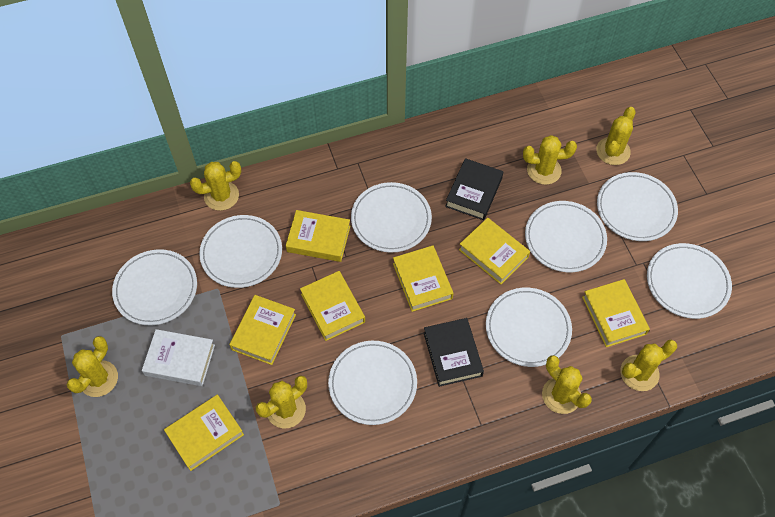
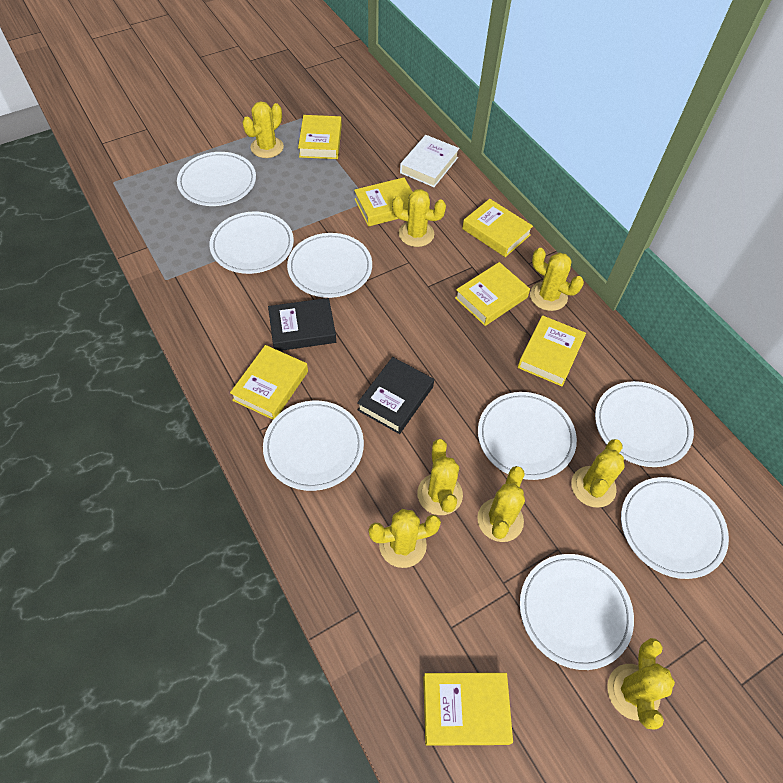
yellow cactus: 7 -> 8

